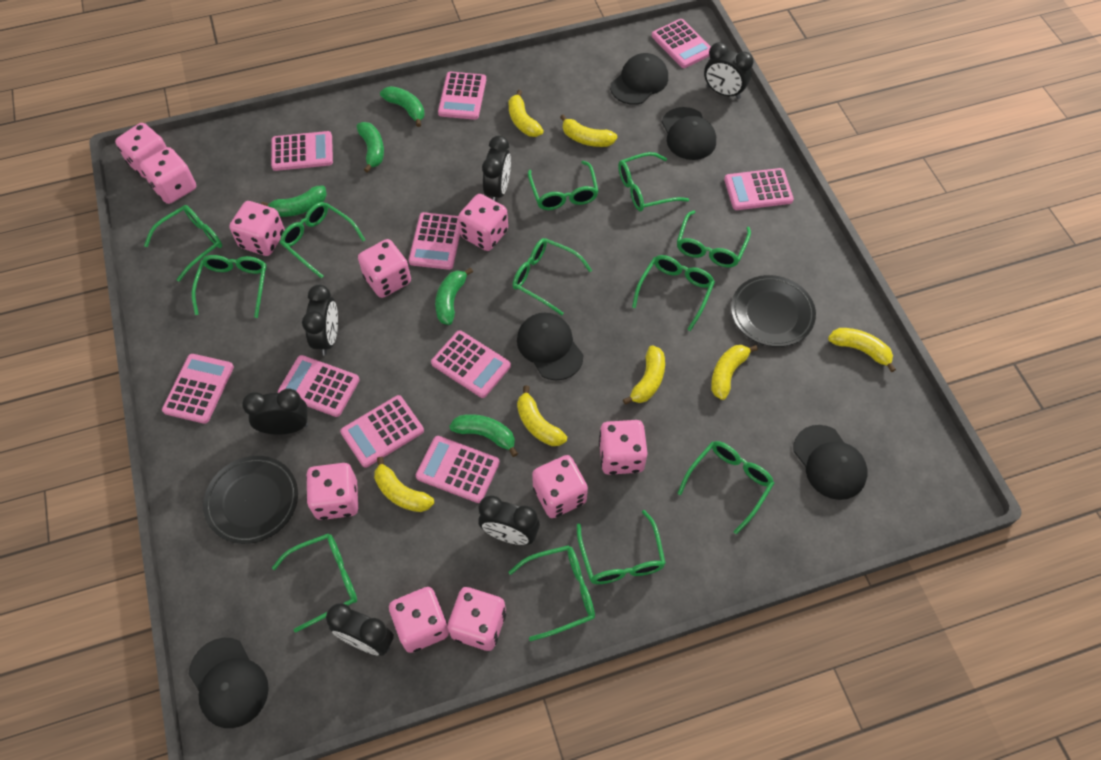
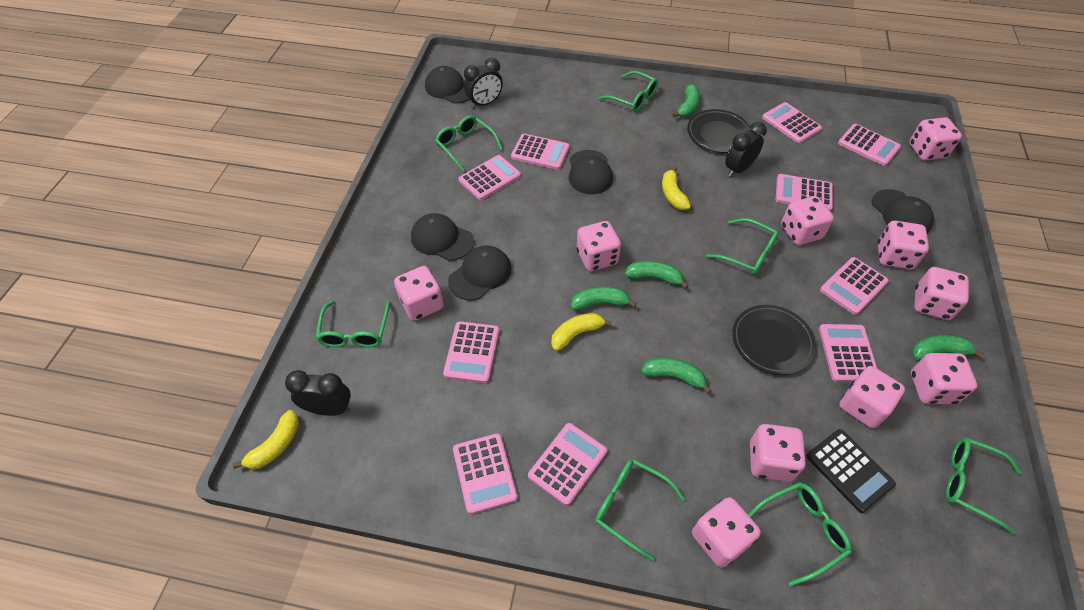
black calculator: 0 -> 1
black clock: 6 -> 3
green glasses: 12 -> 7
yellow banana: 7 -> 3

